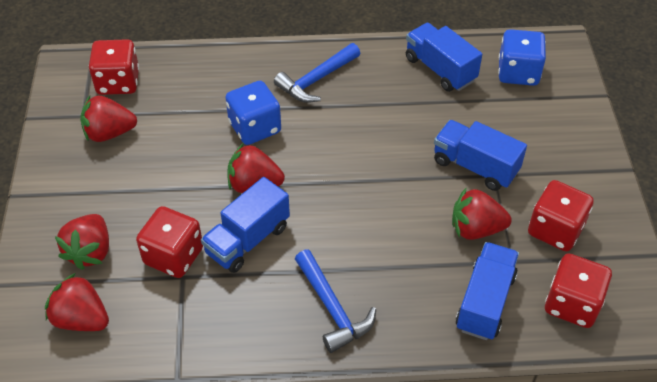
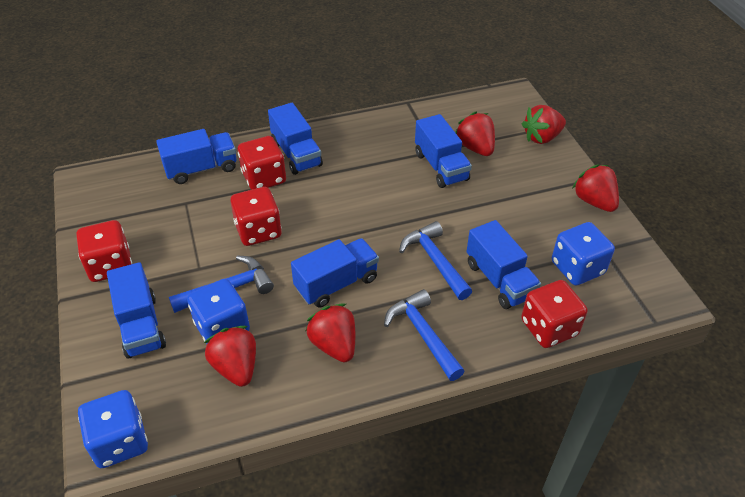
blue dice: 2 -> 3
blue hammer: 2 -> 3
blue truck: 4 -> 6

